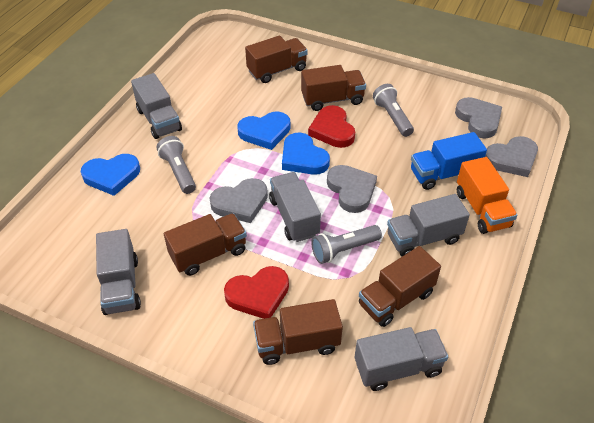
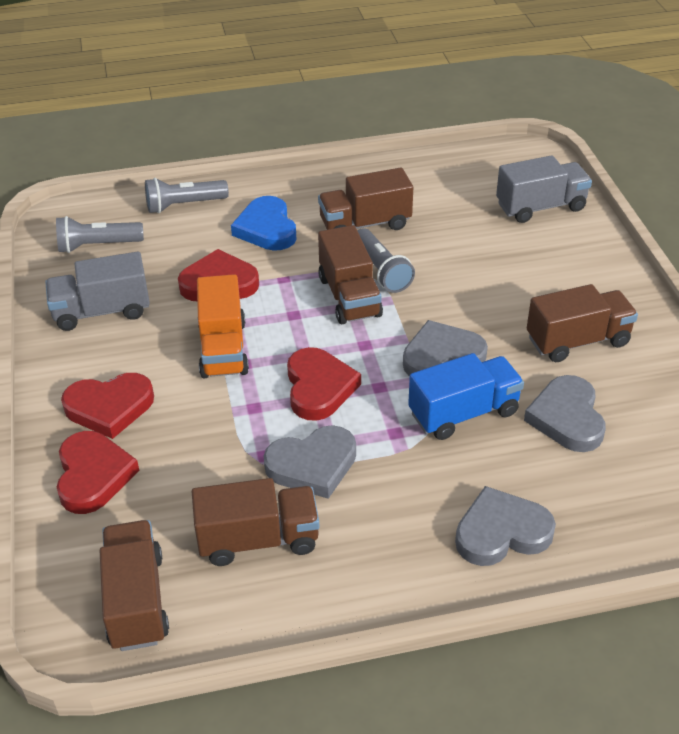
blue heart: 3 -> 1
grey truck: 5 -> 2
red heart: 2 -> 4

